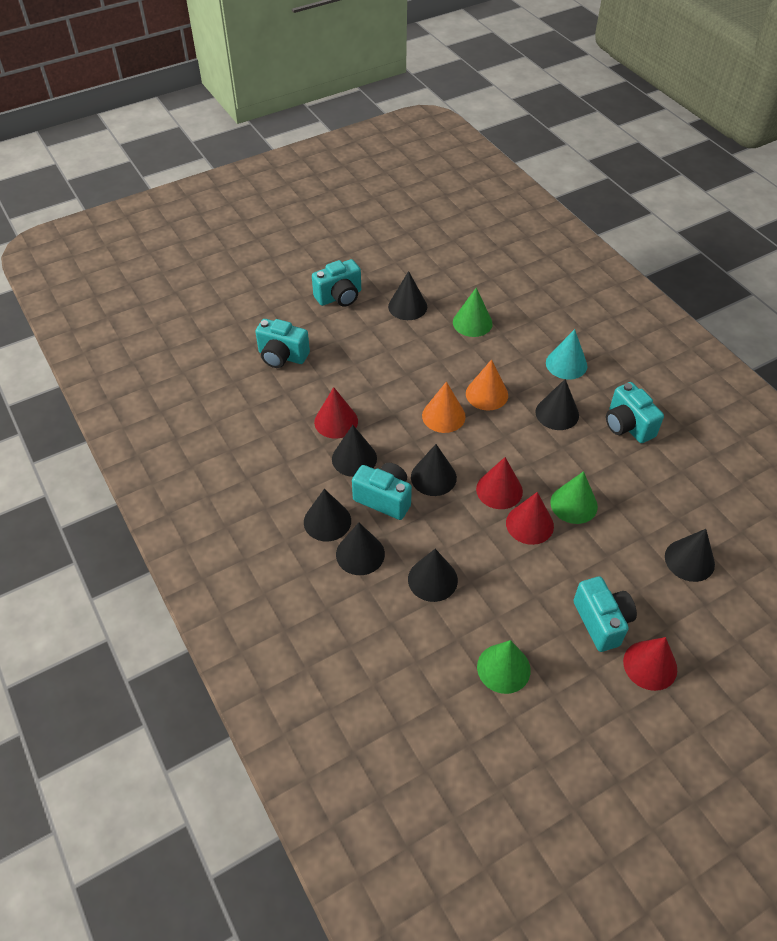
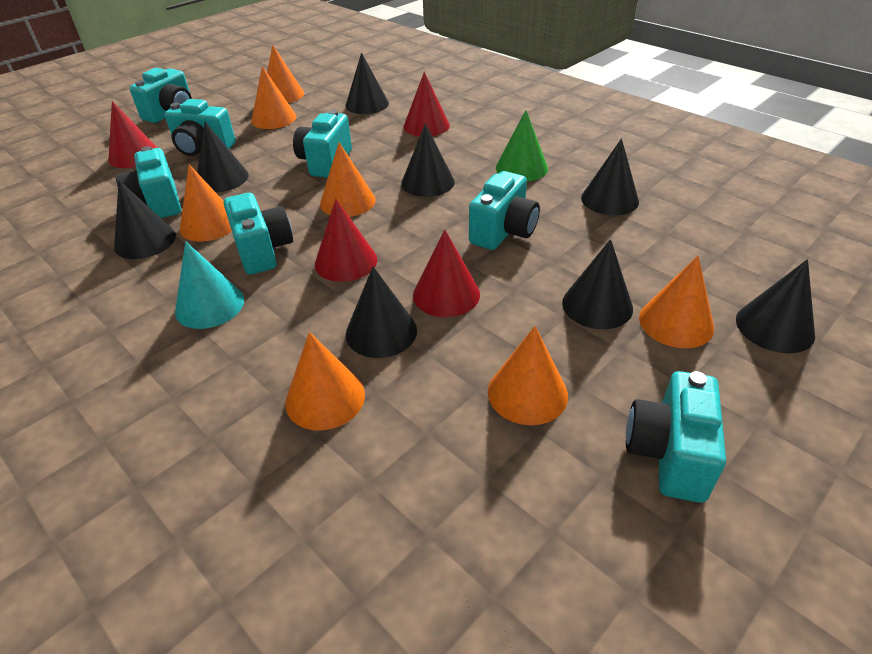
green cone: 3 -> 1
orange cone: 2 -> 7
turquoise camera: 5 -> 7

